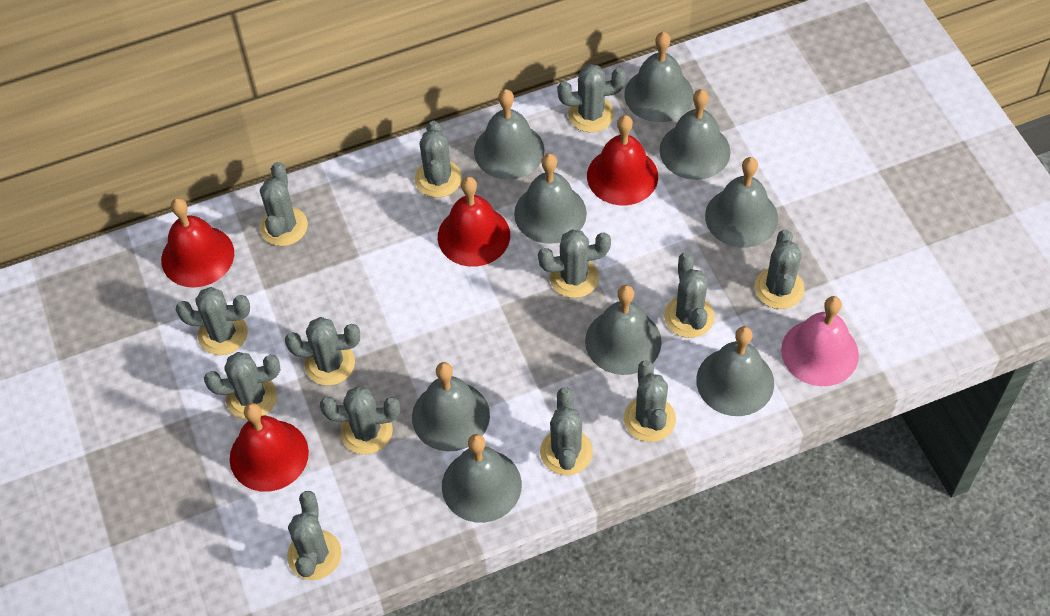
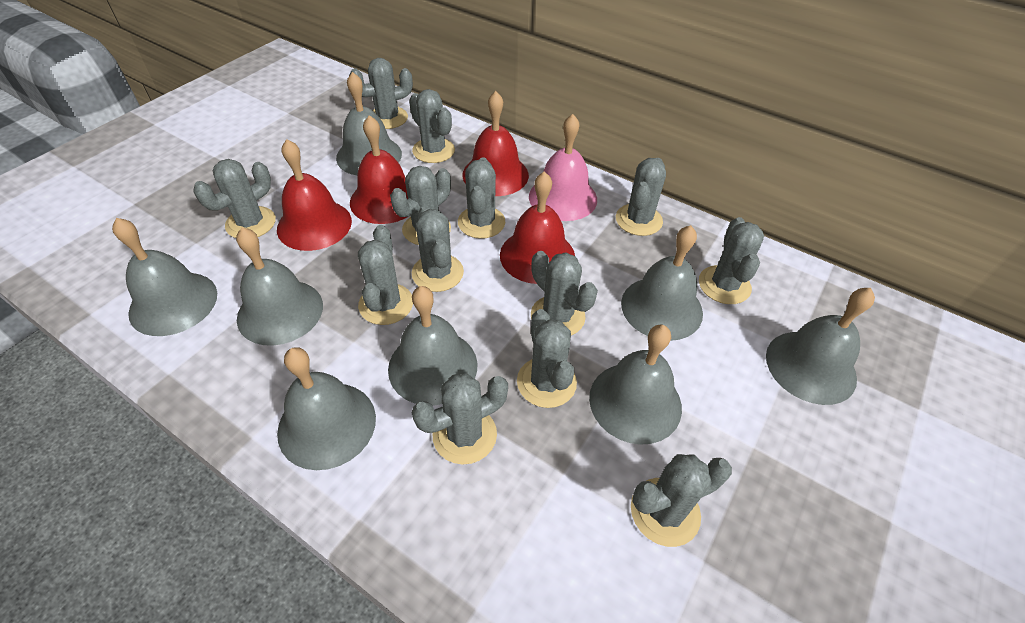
grey bell: 9 -> 8

